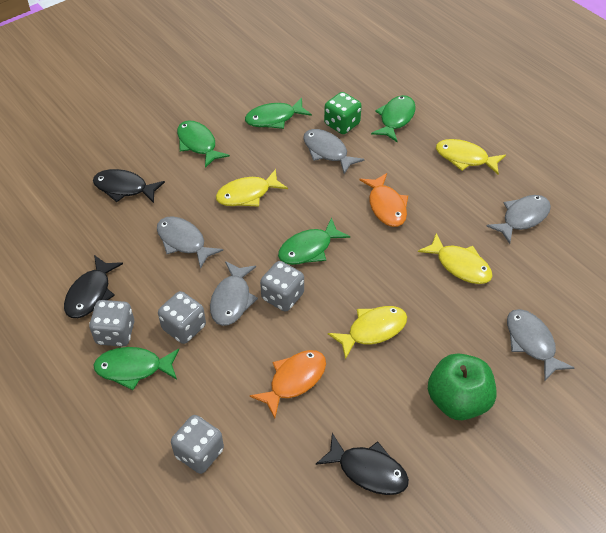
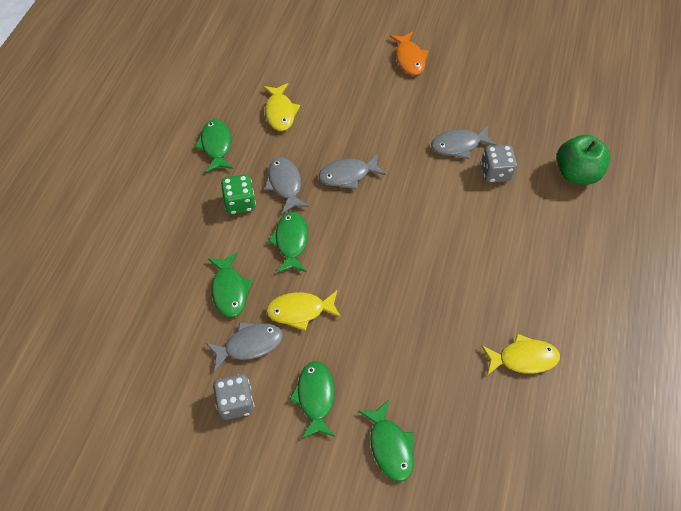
black fish: 3 -> 0
grey dice: 4 -> 2
grey fish: 5 -> 4
orange fish: 2 -> 1
yellow fish: 4 -> 3

